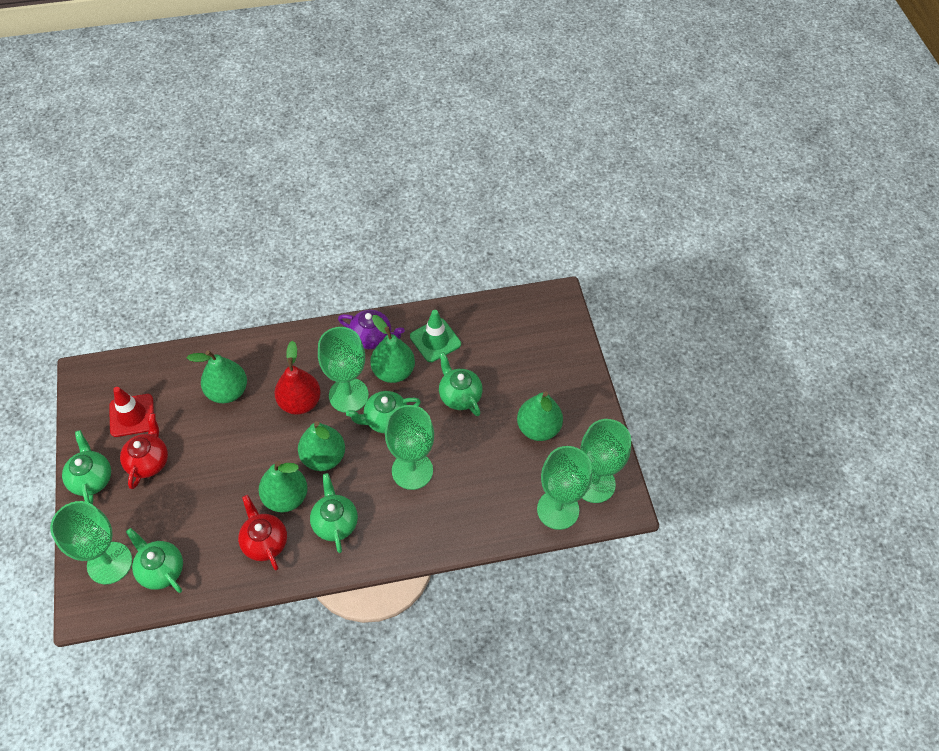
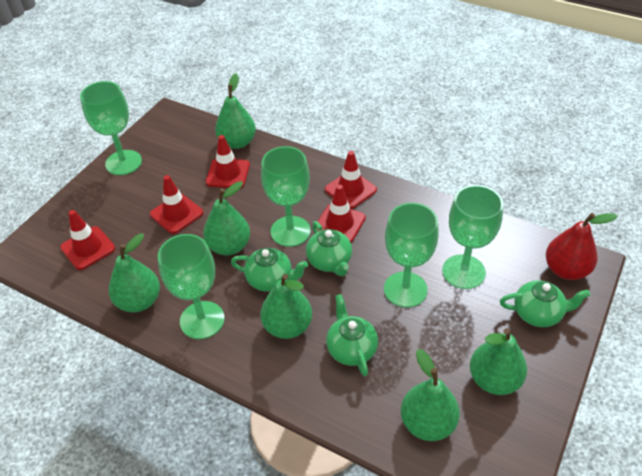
green pear: 5 -> 6
green teapot: 5 -> 4
green traffic cone: 1 -> 0
purple teapot: 1 -> 0
red teapot: 2 -> 0
red traffic cone: 1 -> 5

